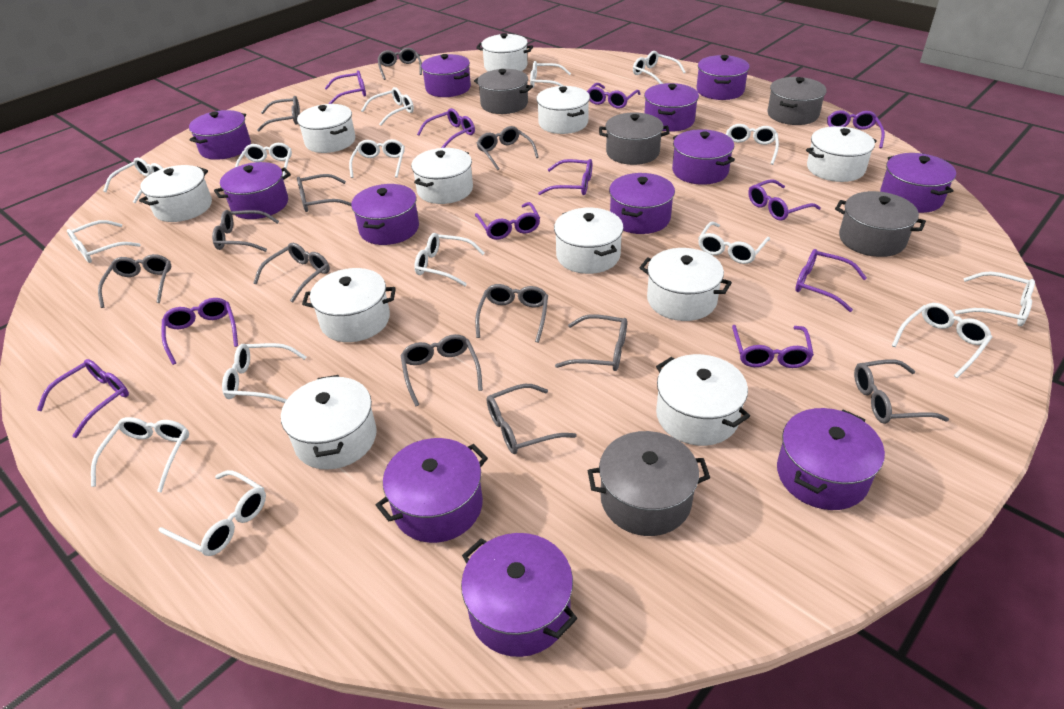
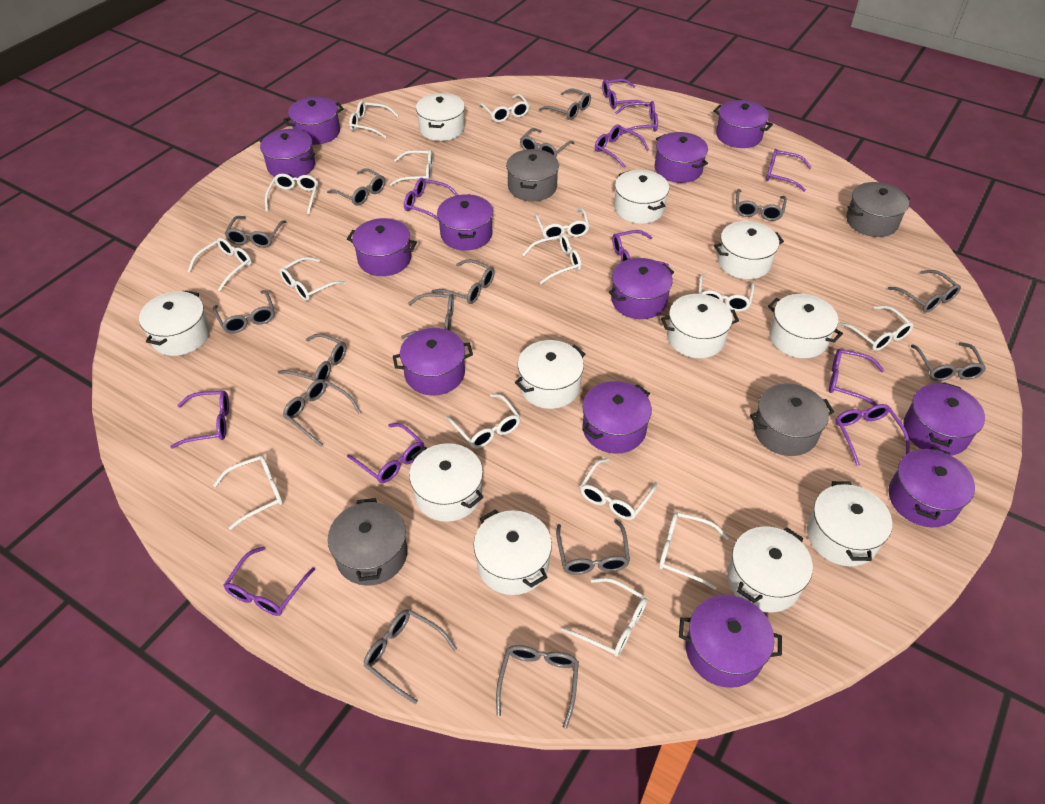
grey glasses: 12 -> 15
grey pot: 5 -> 4

